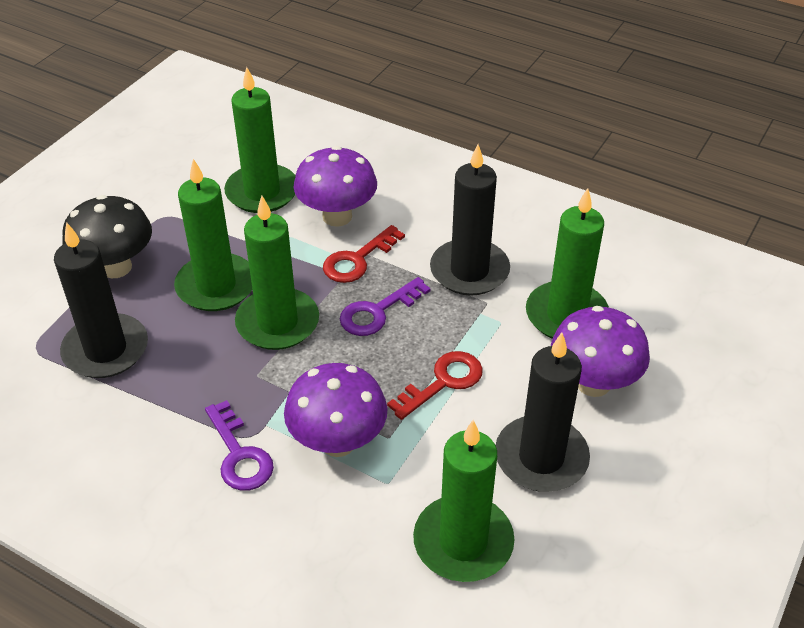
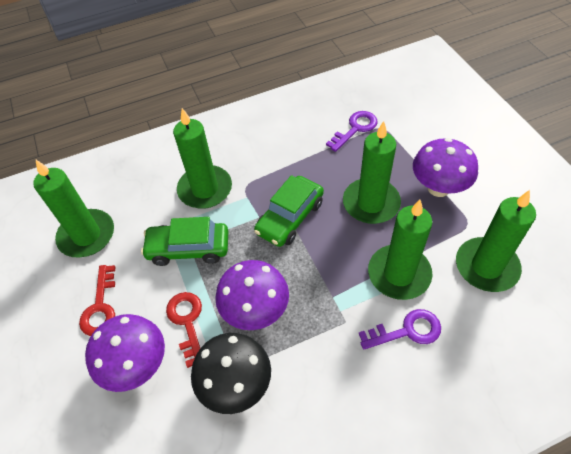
black candle: 3 -> 0
green car: 0 -> 2

